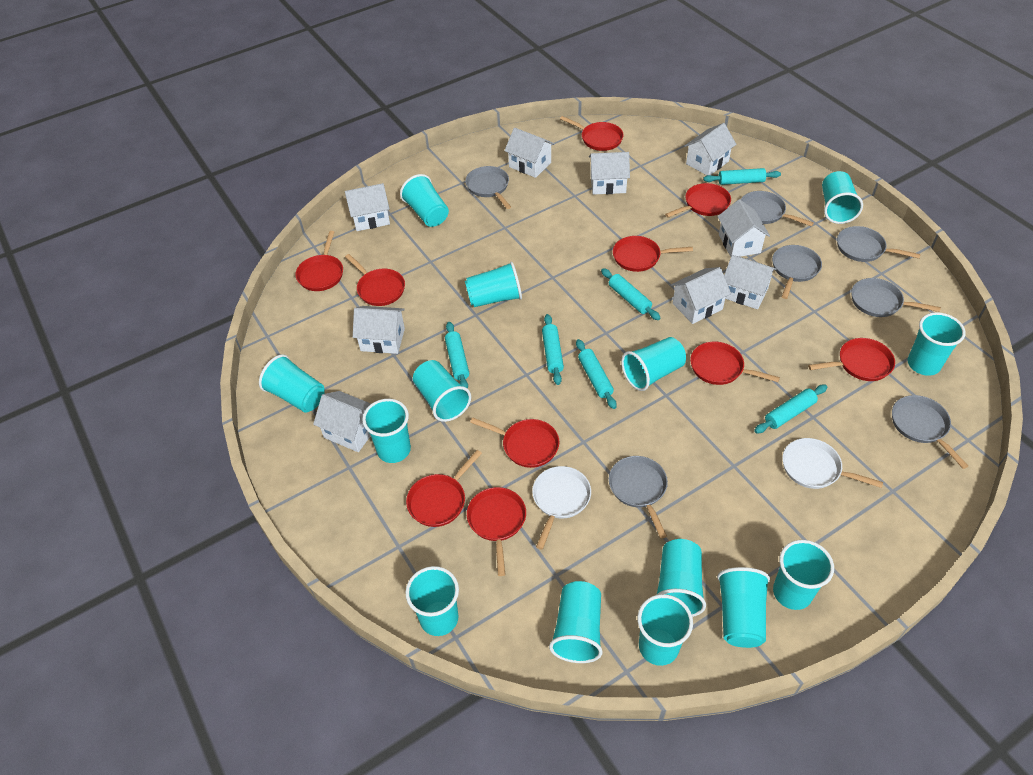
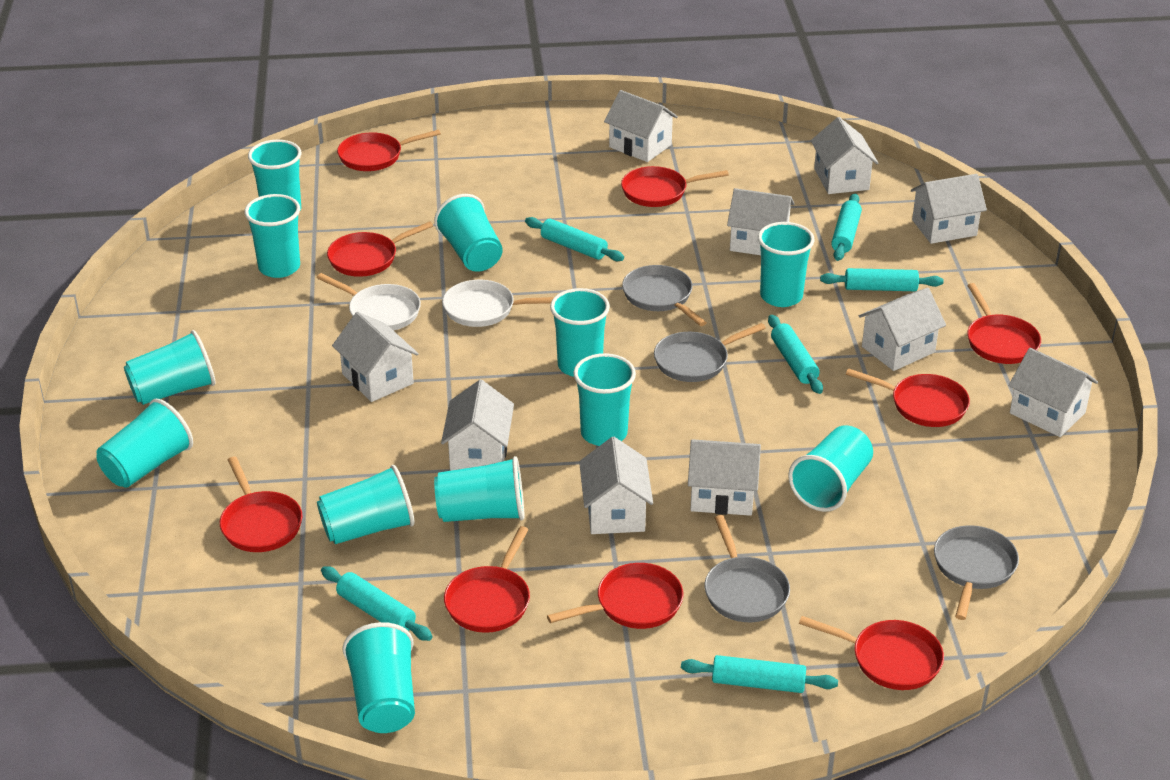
grey pan: 7 -> 4
red pan: 10 -> 9
turquoise cup: 14 -> 12
white house: 9 -> 10

